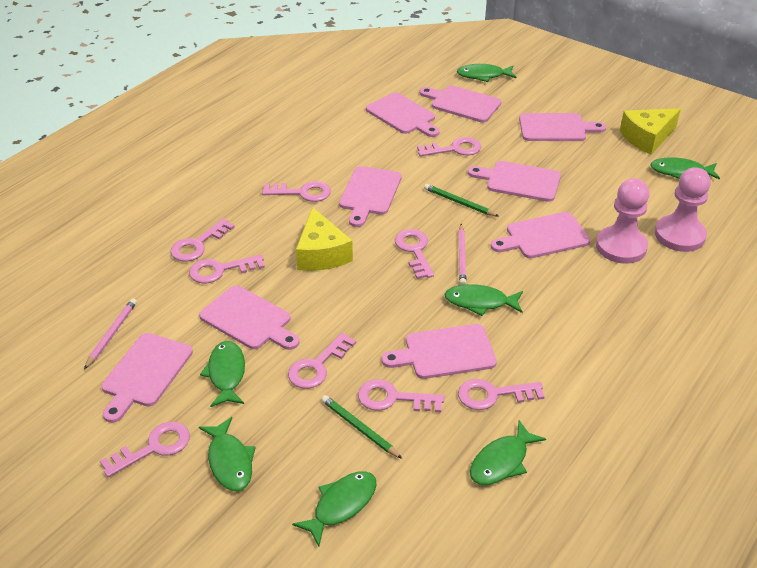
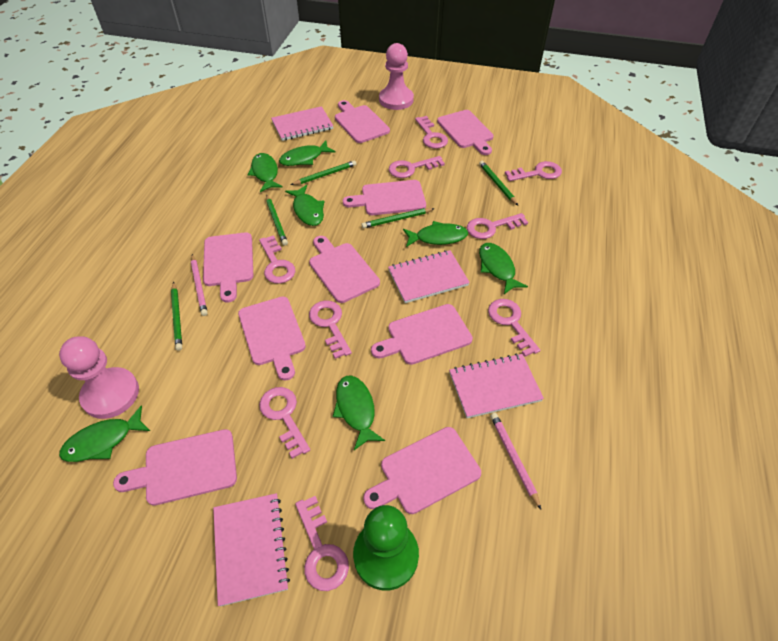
green pawn: 0 -> 1
green pencil: 2 -> 5
pink notebook: 0 -> 4
yellow cheese: 2 -> 0

